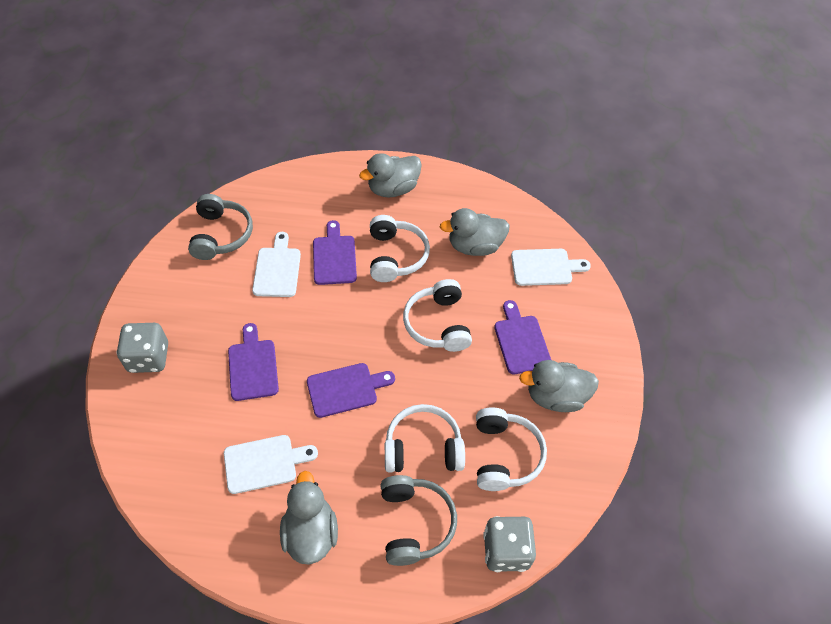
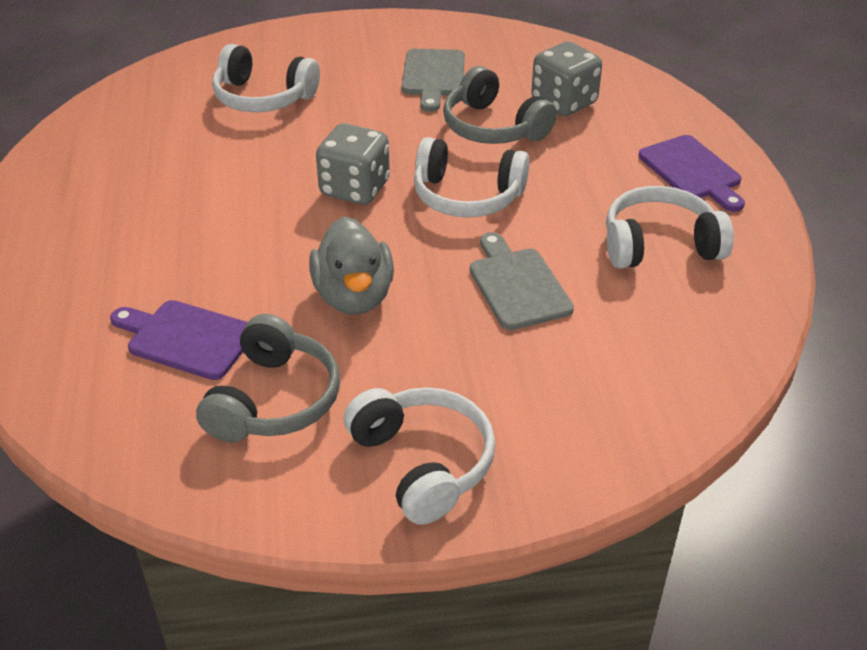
grey cutting board: 0 -> 2
grey duck: 4 -> 1
purple cutting board: 4 -> 2
white cutting board: 3 -> 0

